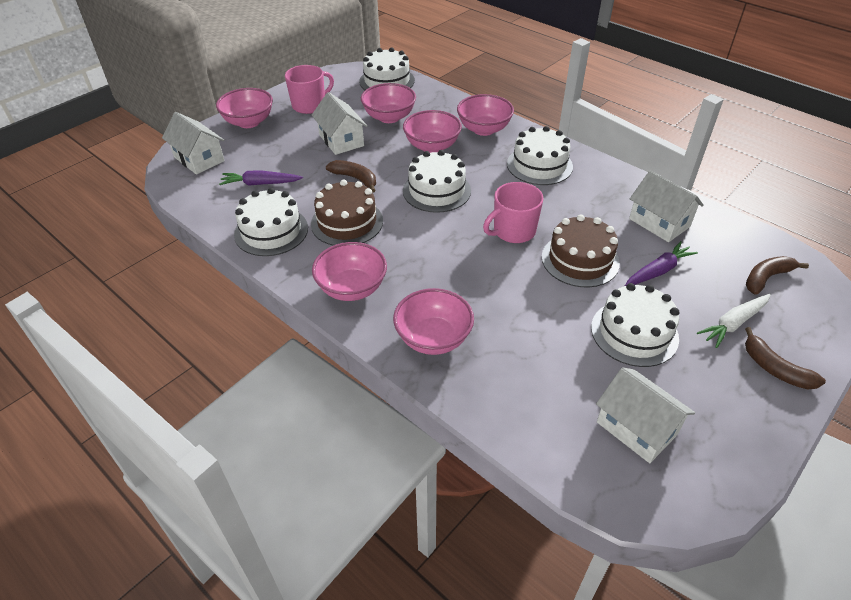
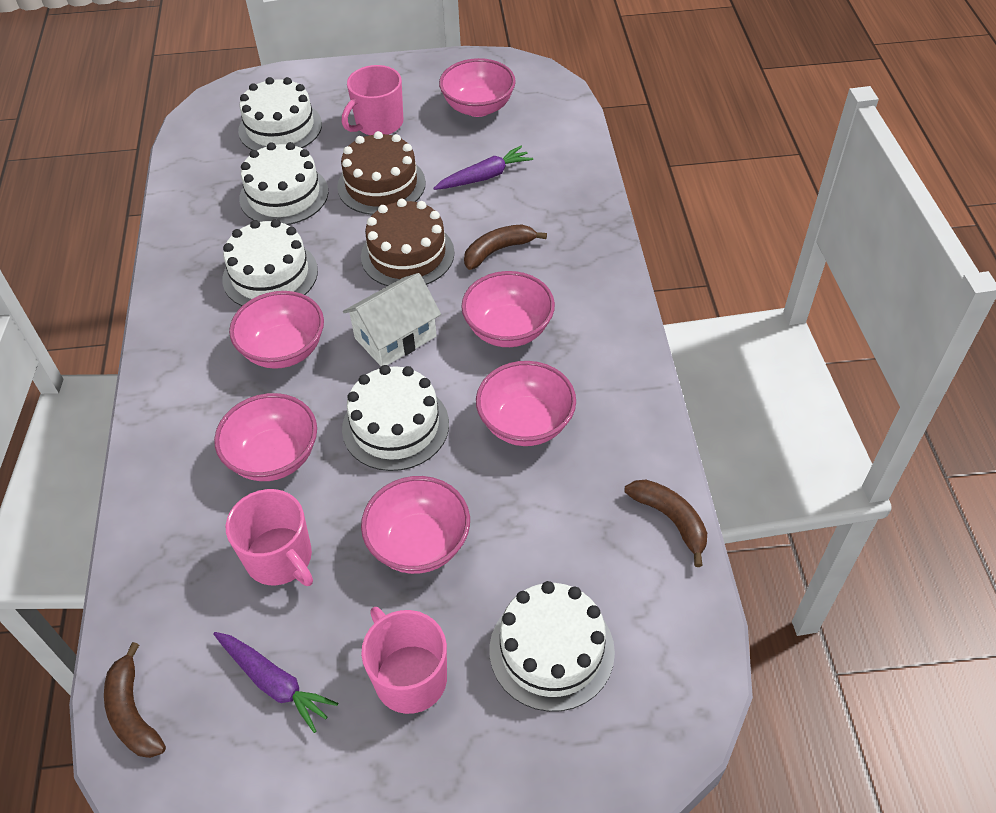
pink mug: 2 -> 3
white carrot: 1 -> 0
white house: 4 -> 1

